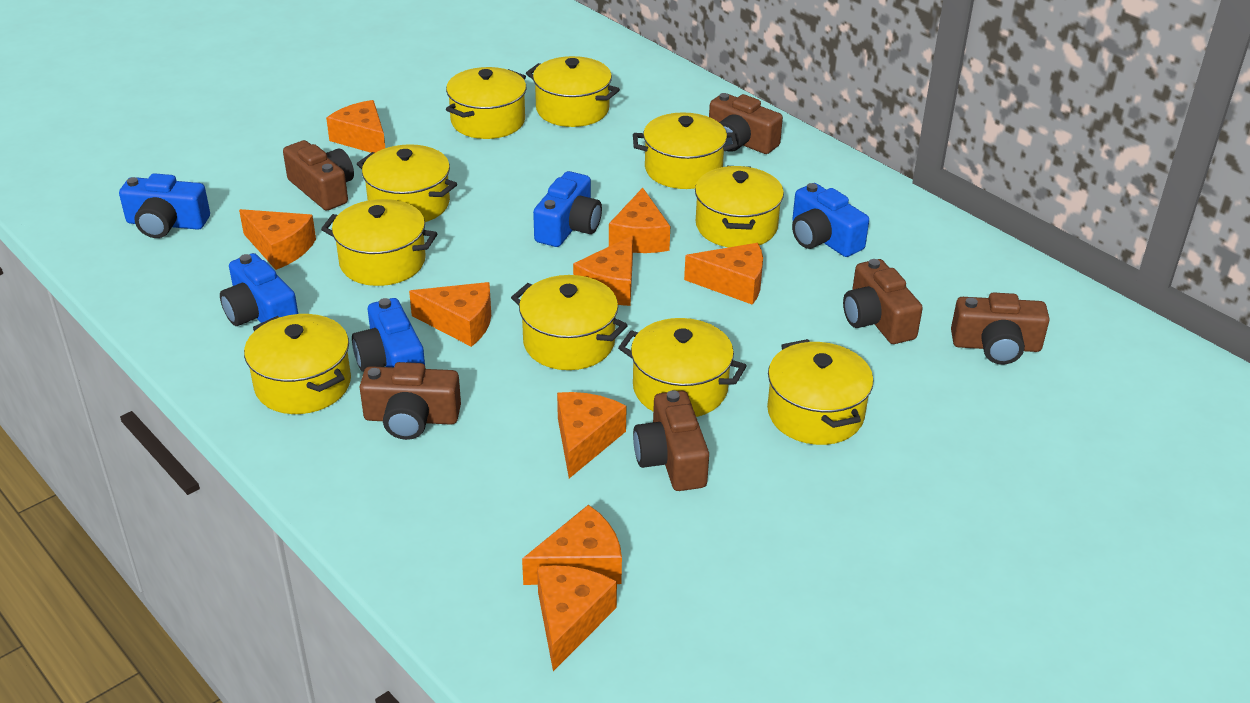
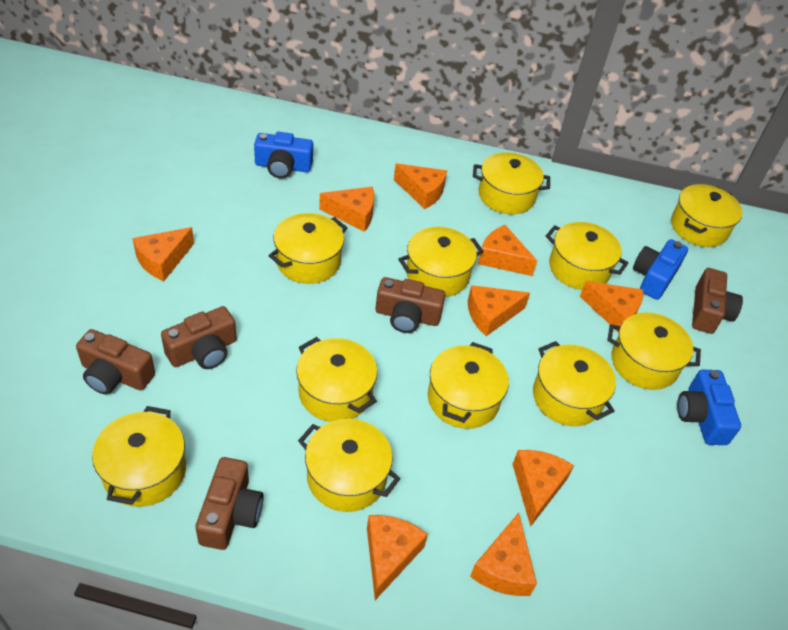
blue camera: 5 -> 3
brown camera: 6 -> 5
yellow pot: 10 -> 11

